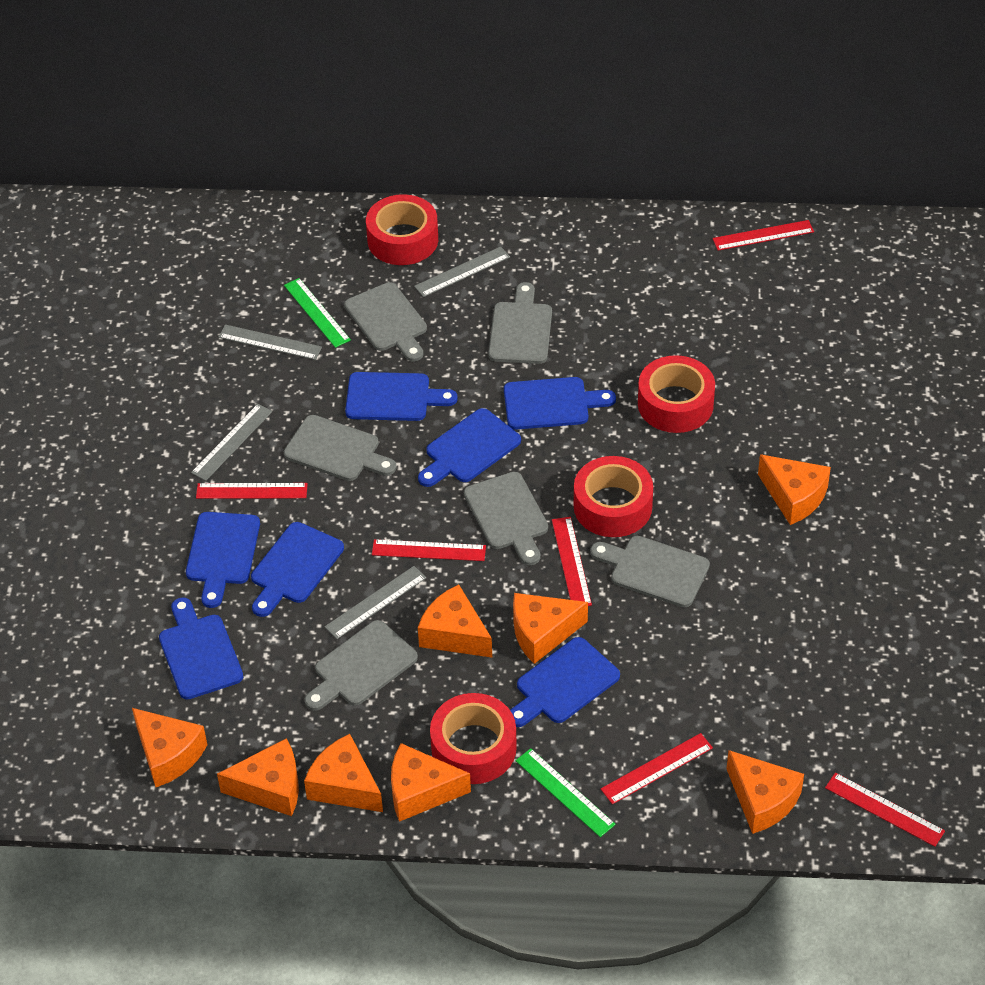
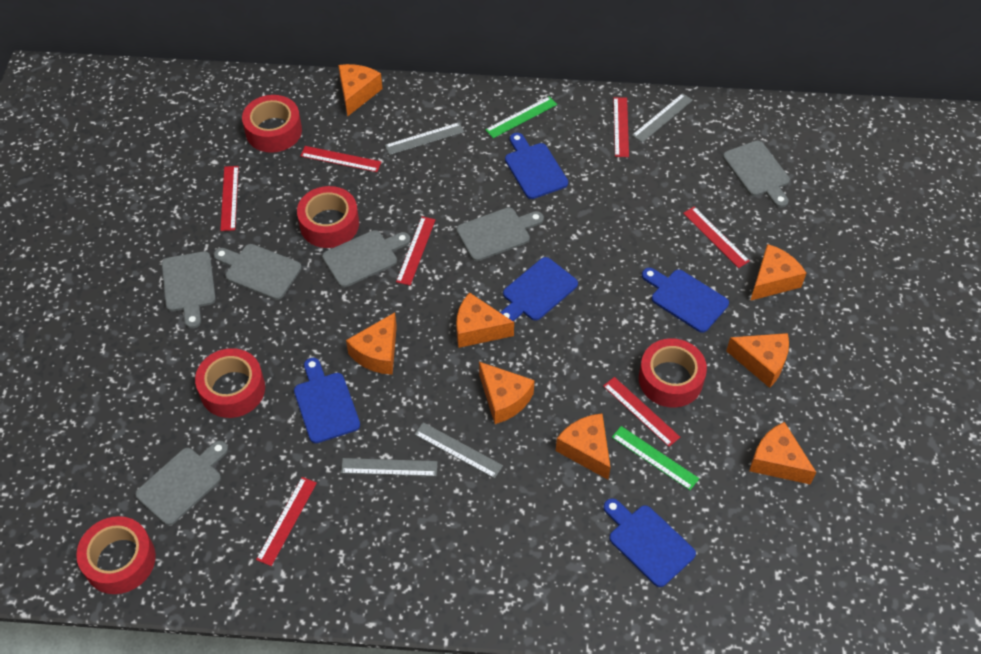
blue cutting board: 7 -> 5
red ruler: 6 -> 7
red tape: 4 -> 5

